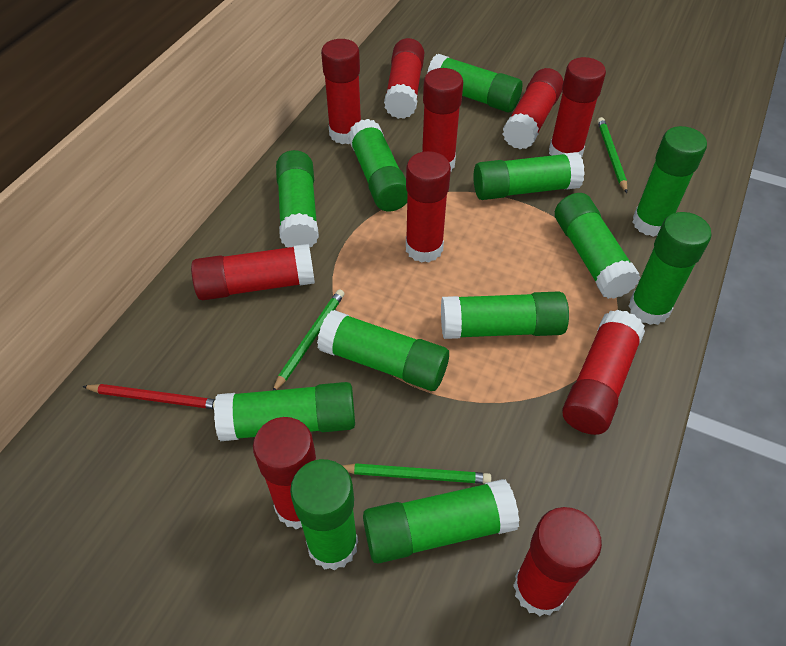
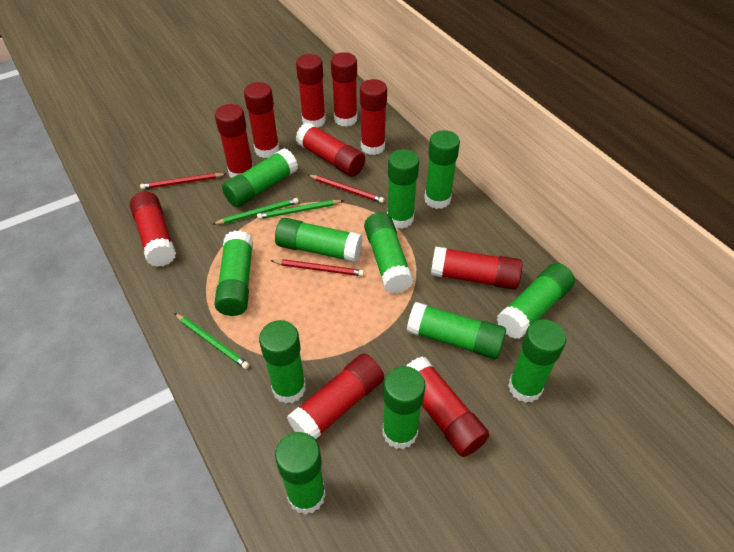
red pencil: 1 -> 3

